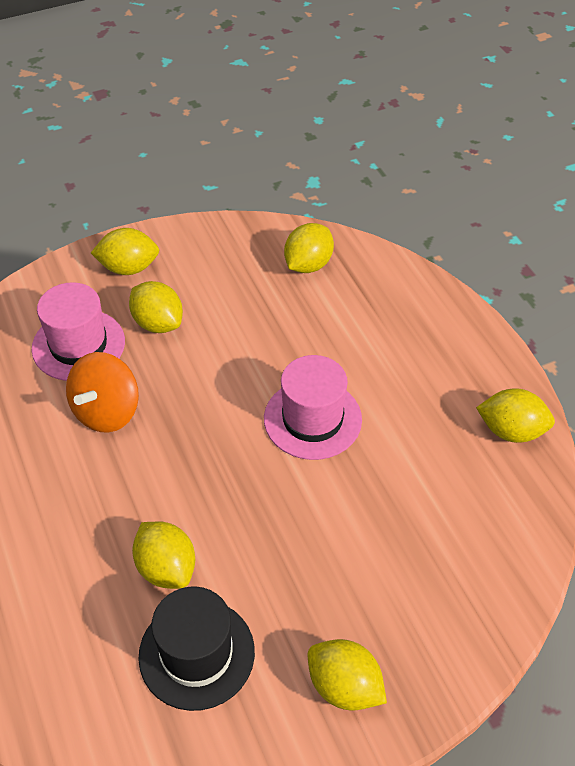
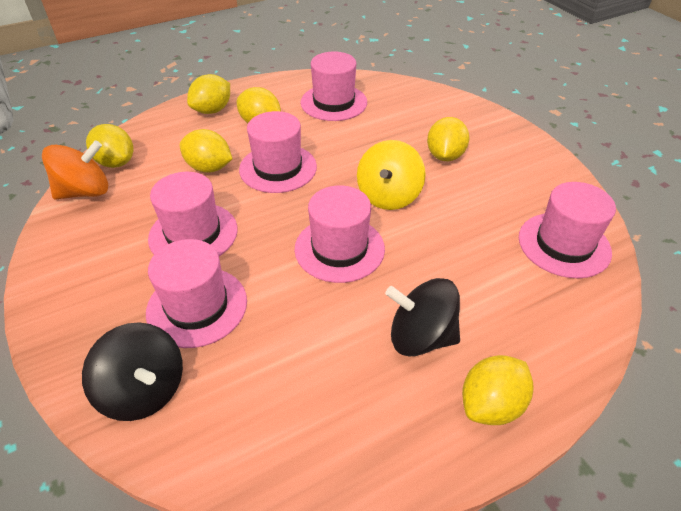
black hat: 1 -> 0
black spinning top: 0 -> 2
pink hat: 2 -> 6
yellow spinning top: 0 -> 1

